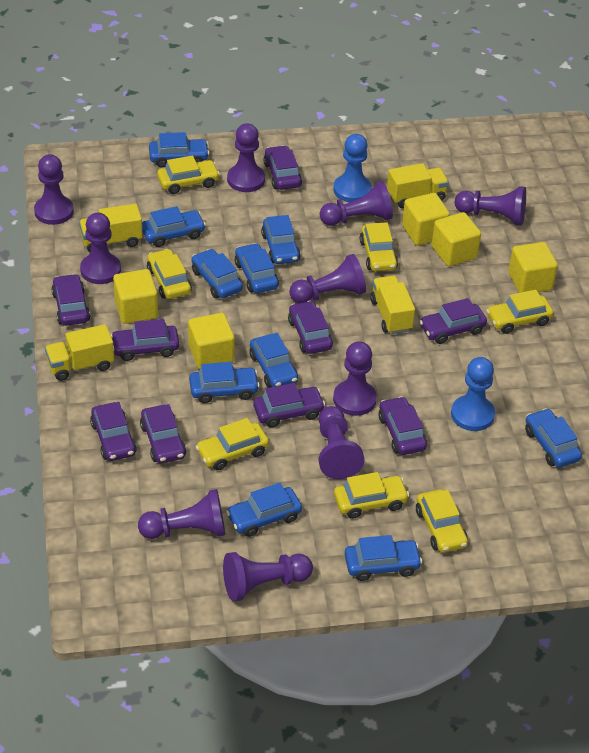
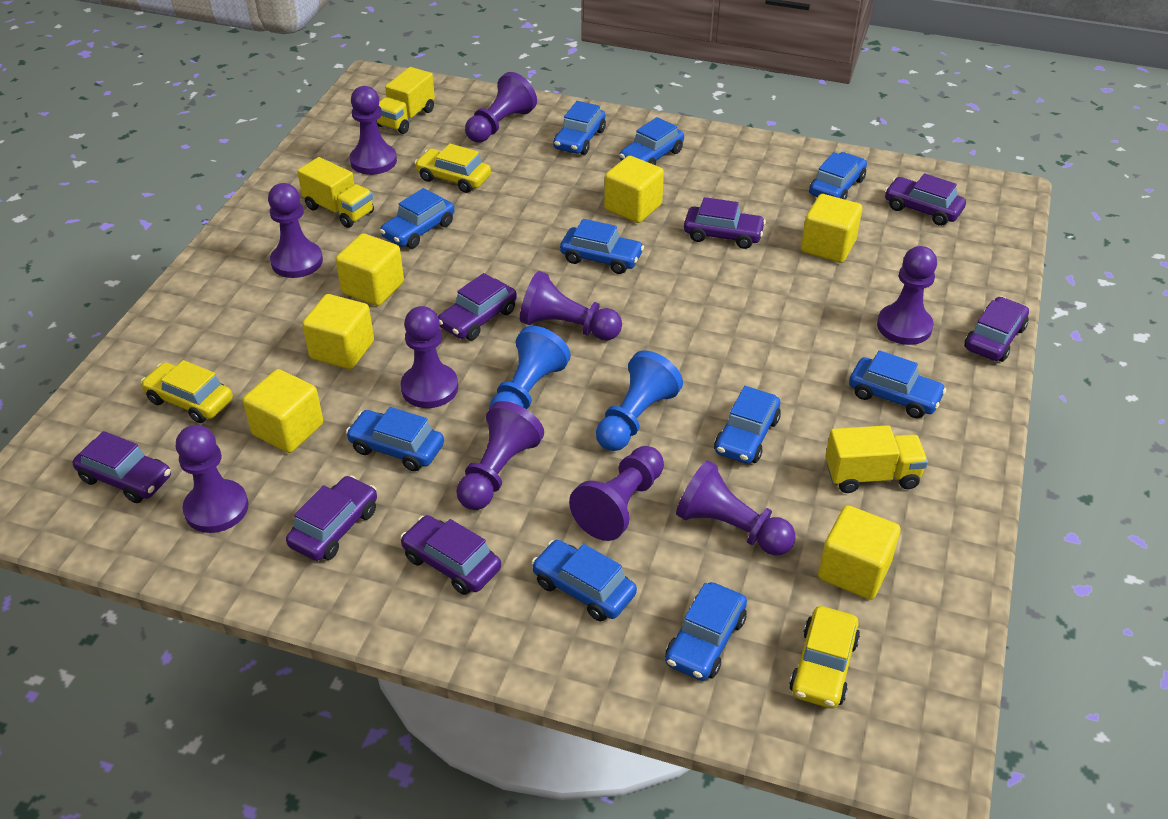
purple car: 9 -> 7
yellow car: 7 -> 3
yellow cube: 5 -> 6
yellow truck: 4 -> 3

